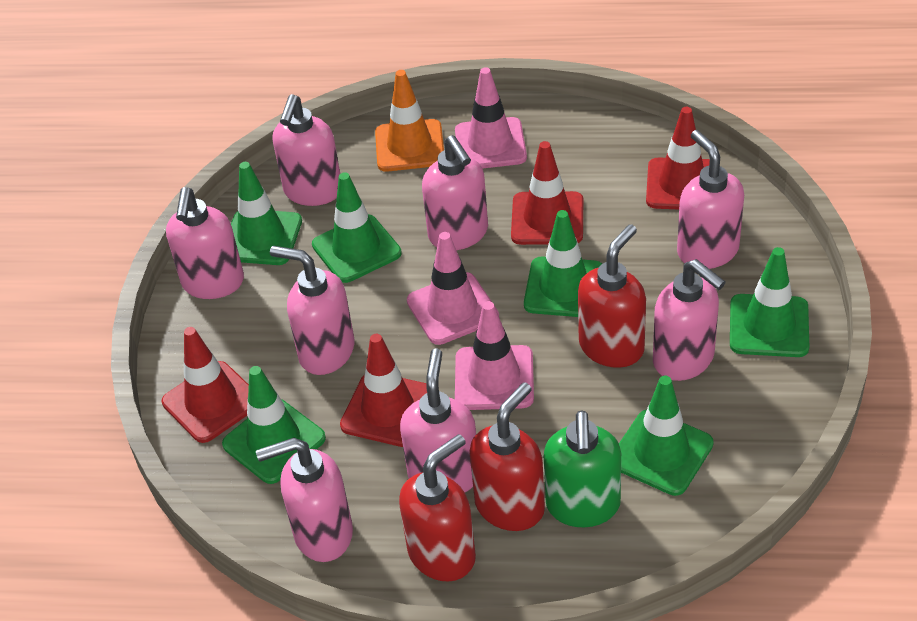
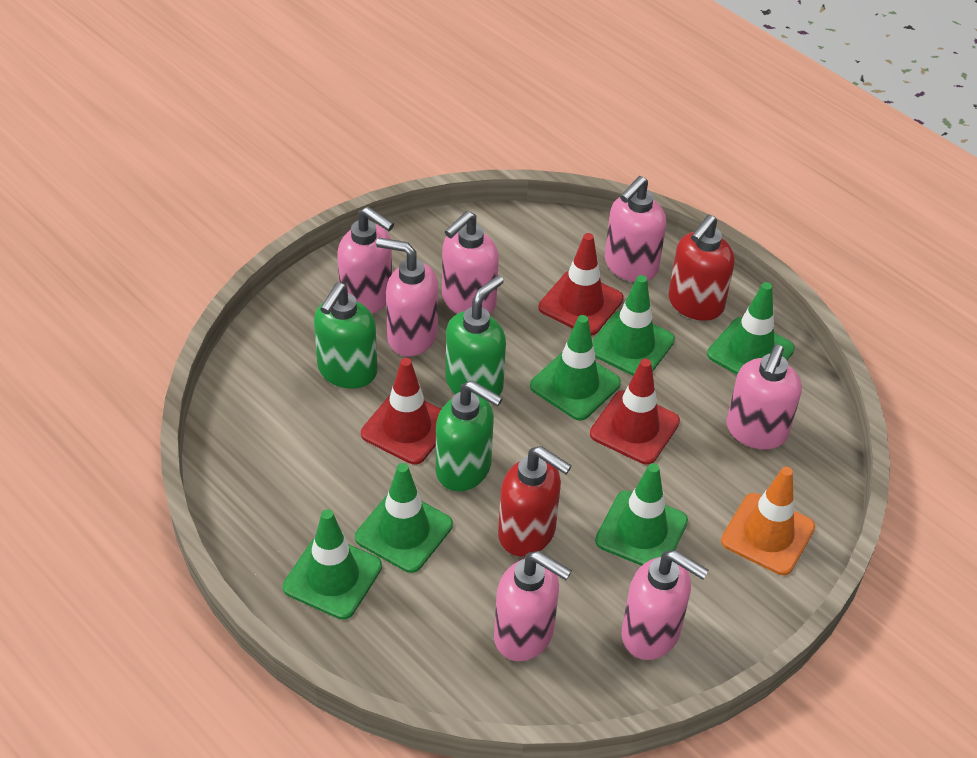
green soap dispenser: 1 -> 3
pink soap dispenser: 8 -> 7
pink traffic cone: 3 -> 0
red soap dispenser: 3 -> 2
red traffic cone: 4 -> 3

